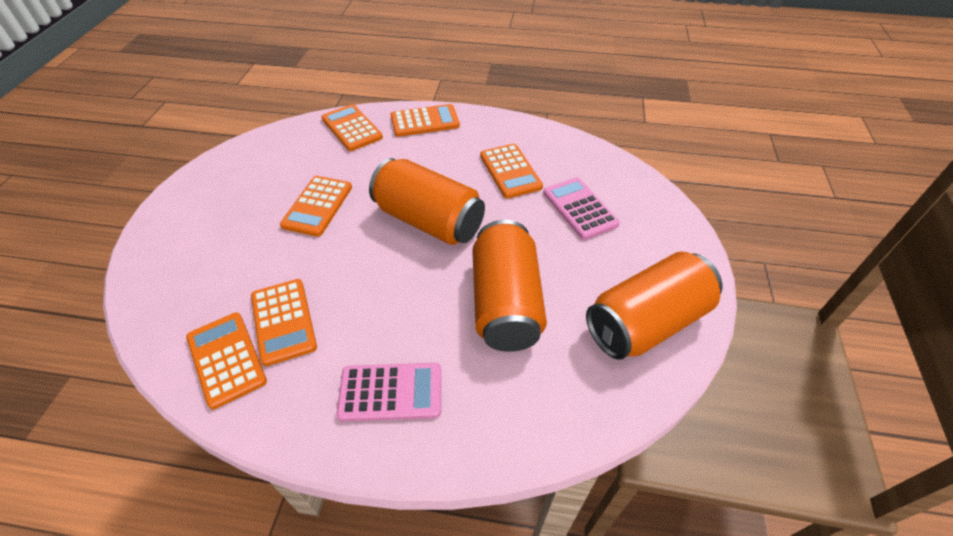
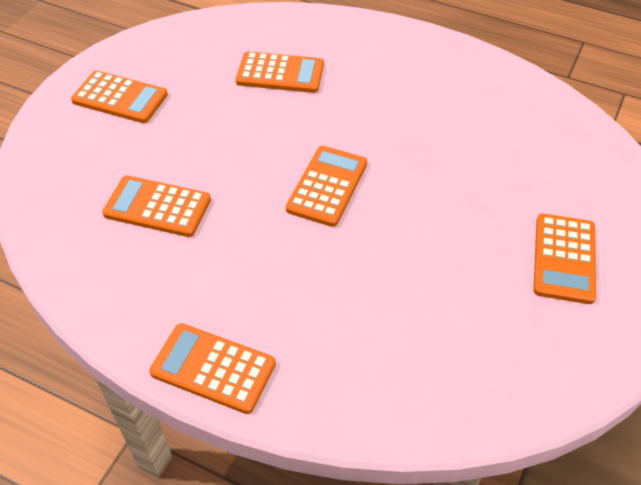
orange can: 3 -> 0
pink calculator: 2 -> 0

